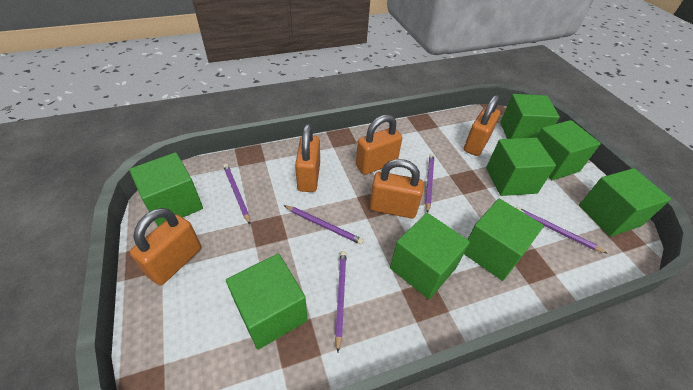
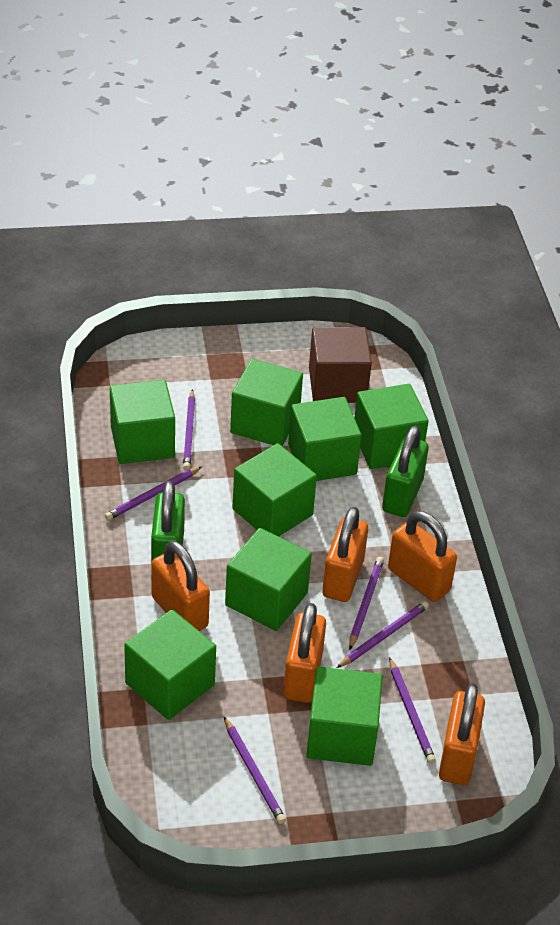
brown cube: 0 -> 1
green padlock: 0 -> 2
purple pencil: 5 -> 6

